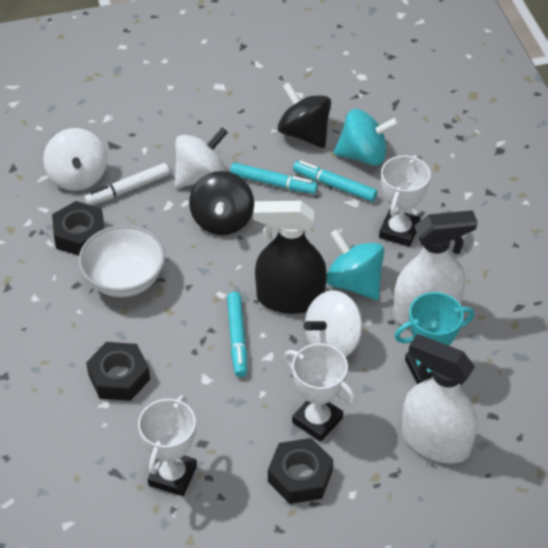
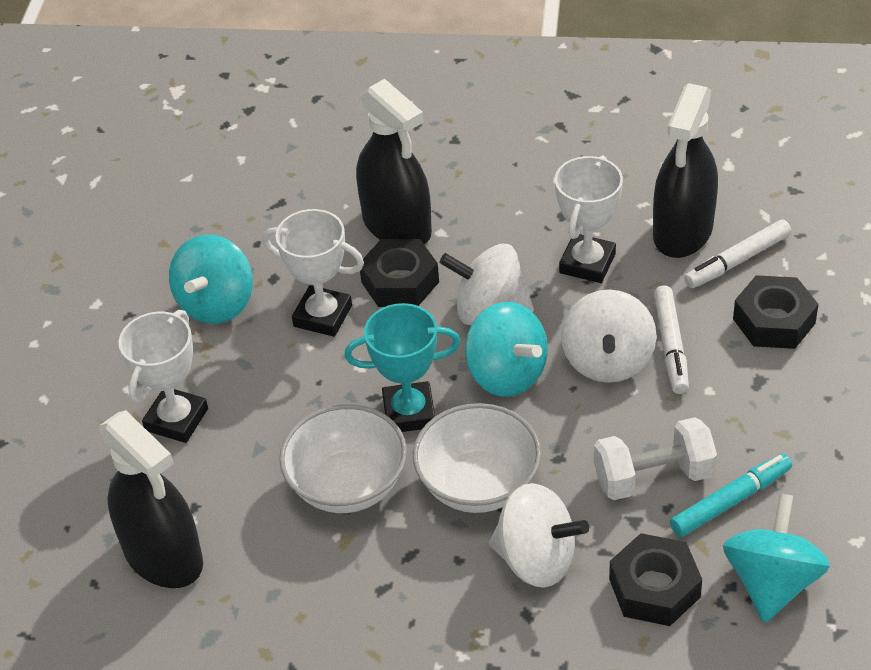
black spinning top: 2 -> 0
black spray bottle: 1 -> 3
turquoise marker: 3 -> 1
turquoise spinning top: 2 -> 3
white bowl: 1 -> 2
white dumbbell: 0 -> 1
white marker: 1 -> 2
white spray bottle: 2 -> 0

